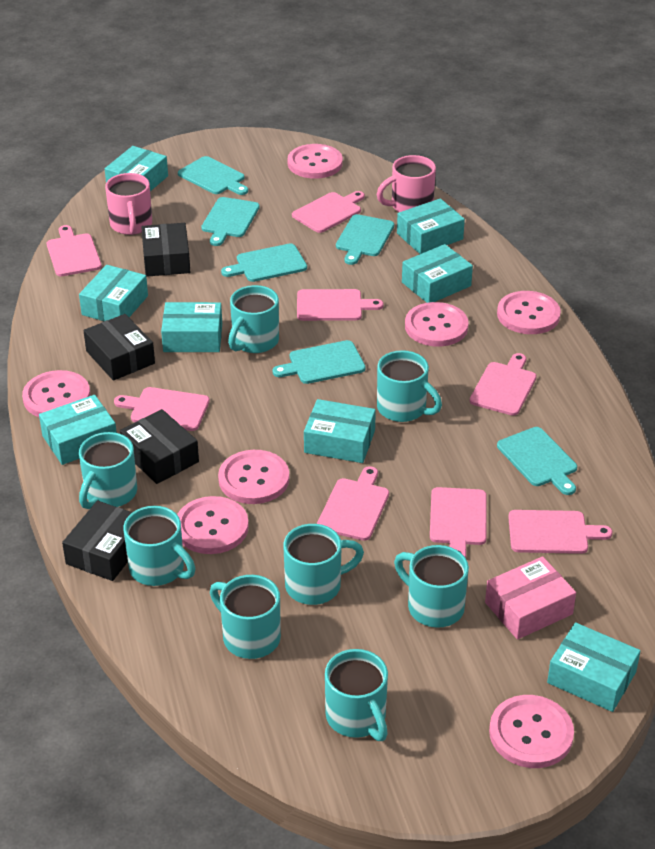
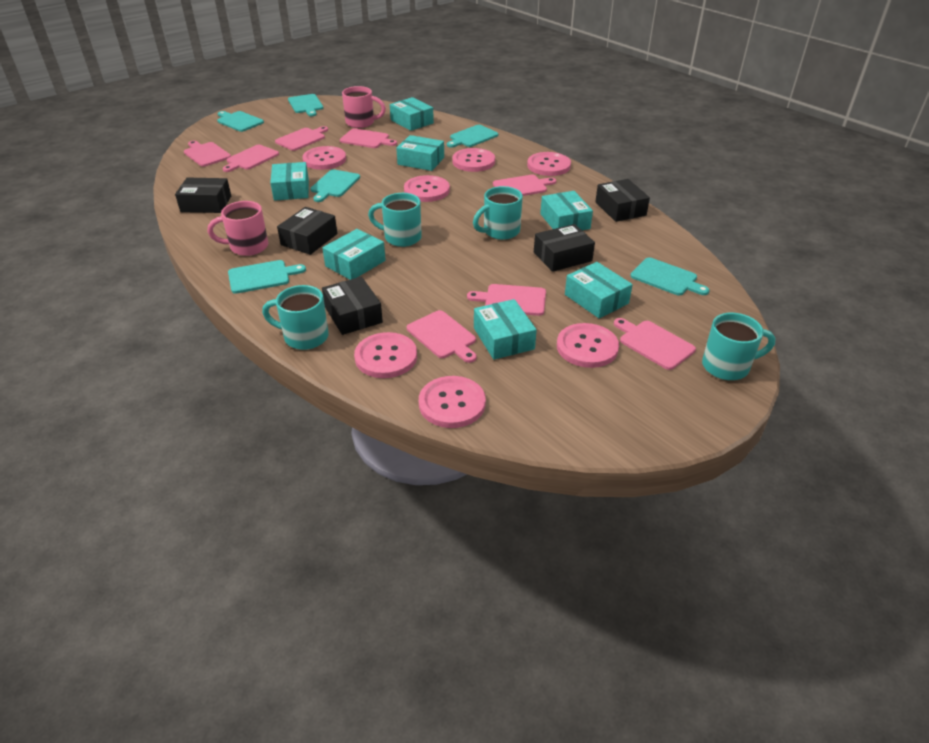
black box: 4 -> 5
pink box: 1 -> 0
turquoise box: 8 -> 7
turquoise mug: 8 -> 4

